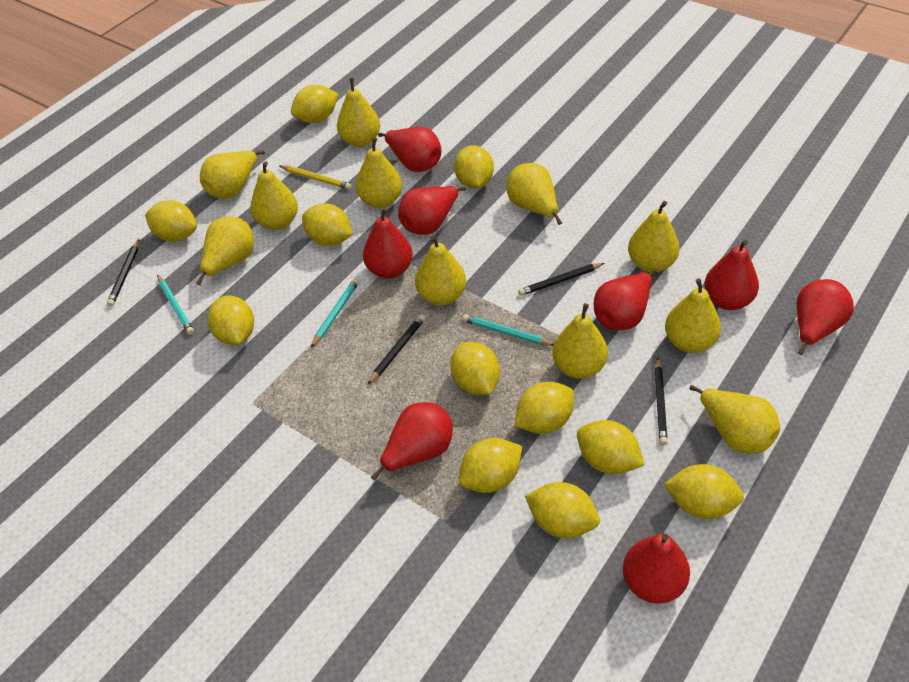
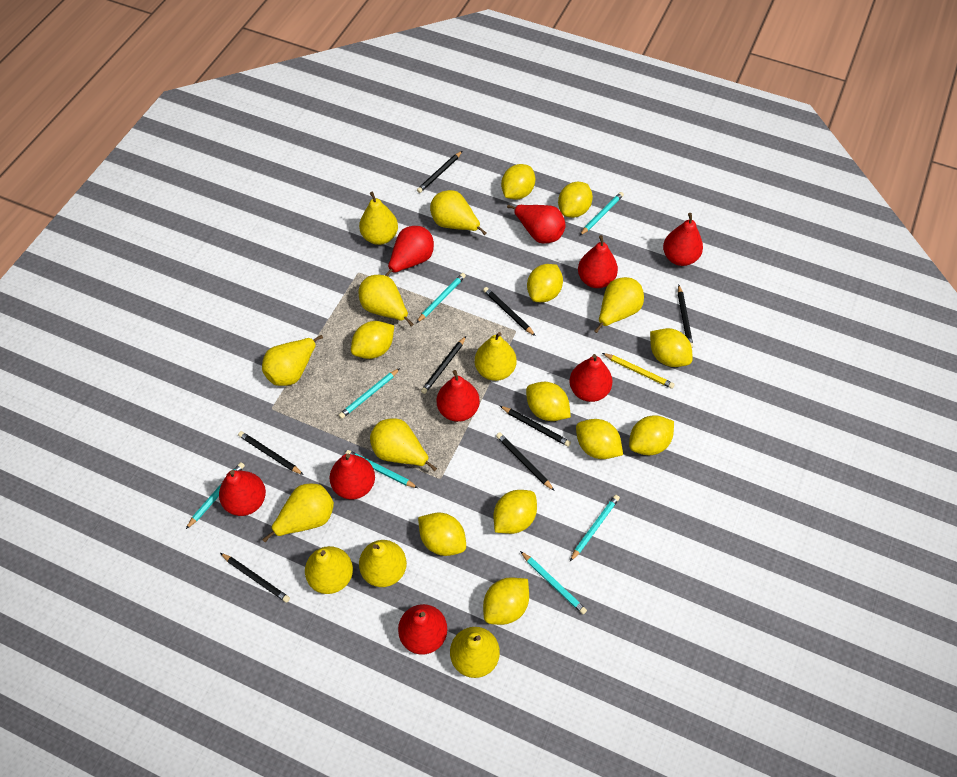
black pencil: 4 -> 8
red pear: 8 -> 9
turquoise pencil: 3 -> 7

